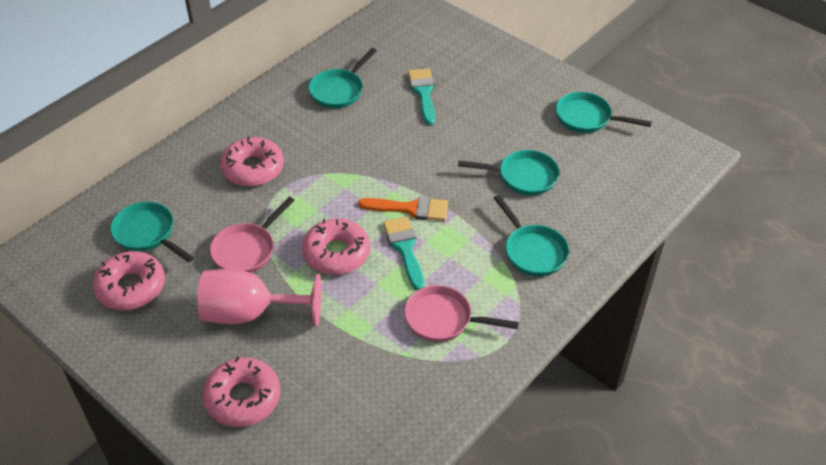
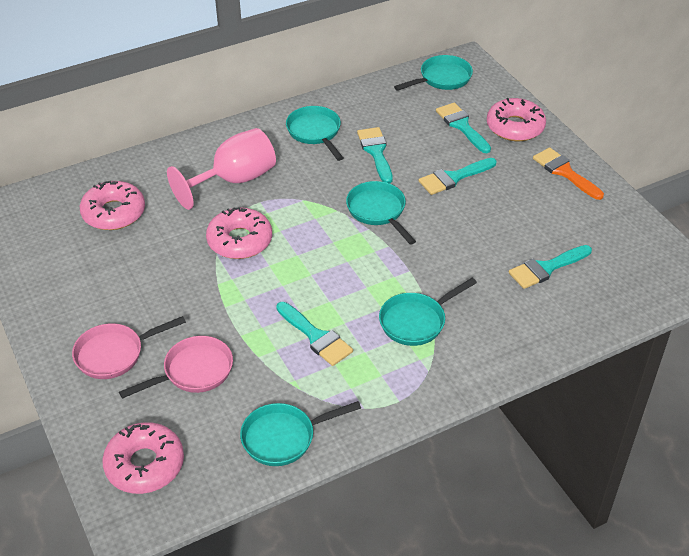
turquoise brush: 2 -> 5

